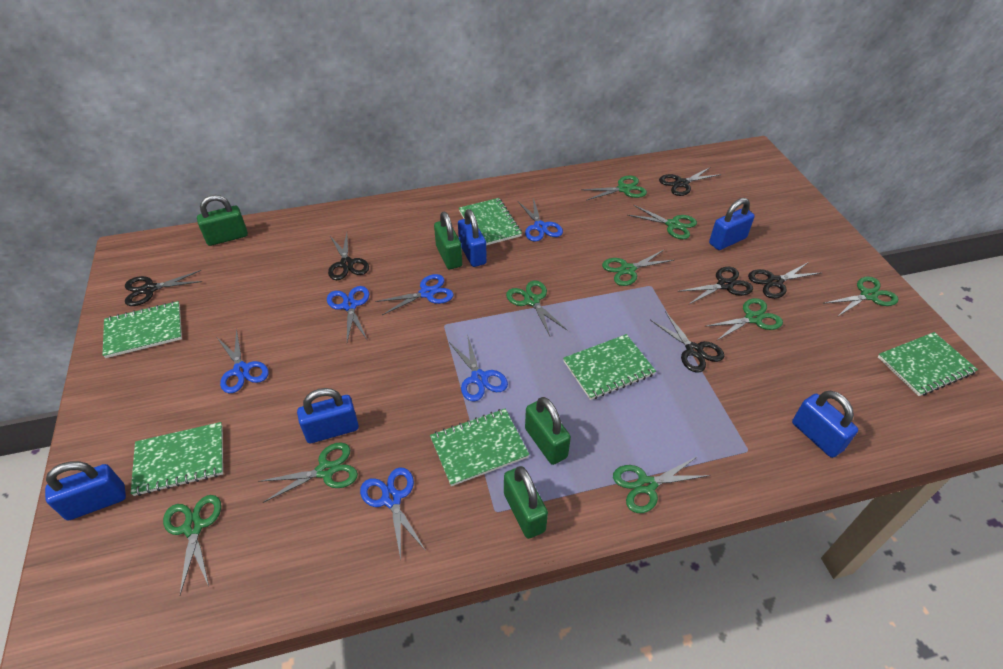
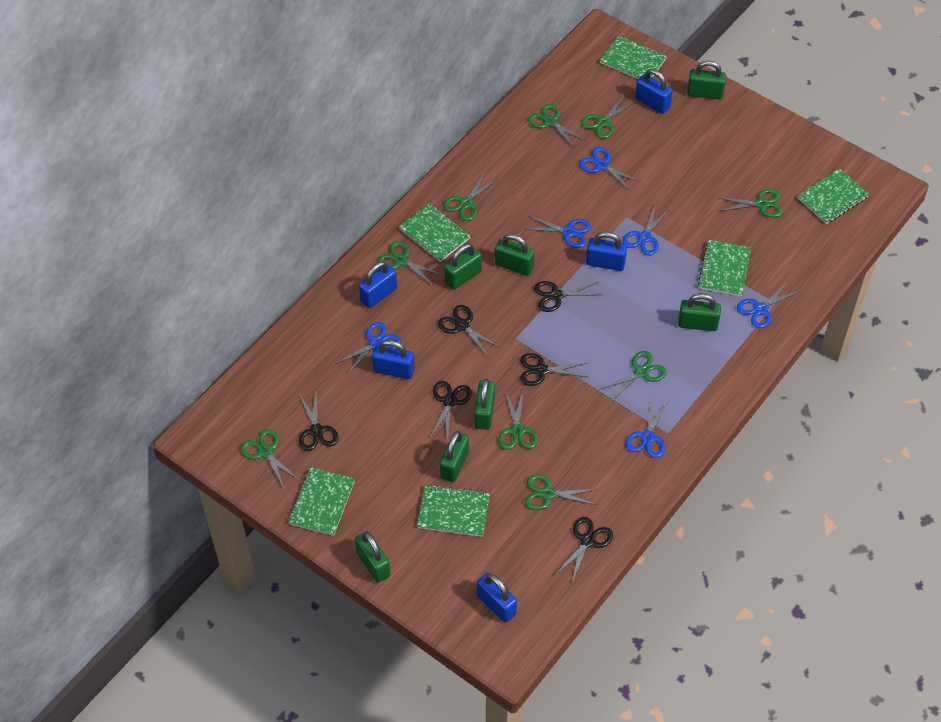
green padlock: 4 -> 7

